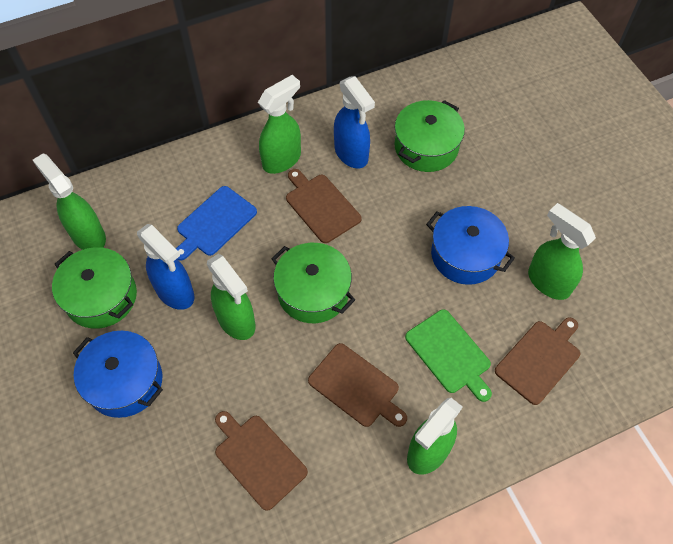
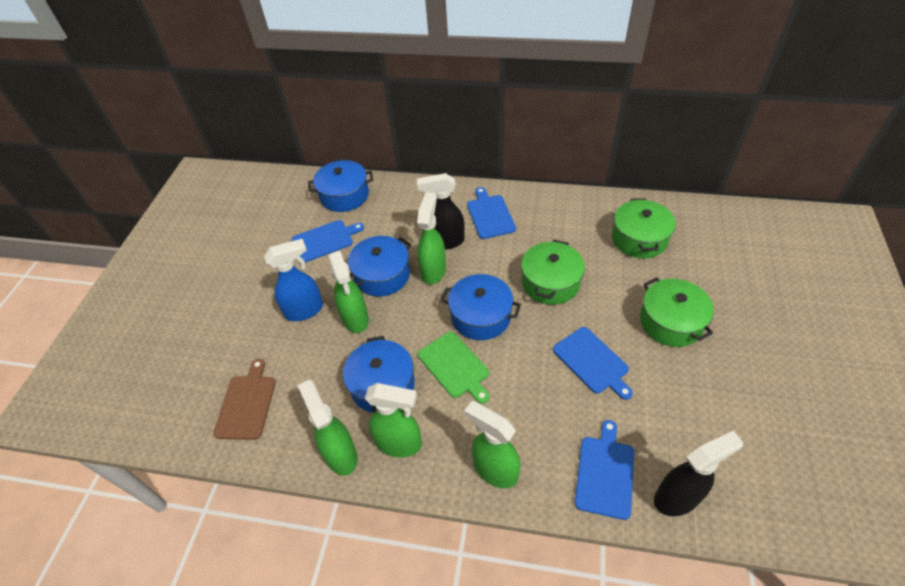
black spray bottle: 0 -> 2
blue cutting board: 1 -> 4
blue pot: 2 -> 4
blue spray bottle: 2 -> 1
brown cutting board: 4 -> 1

